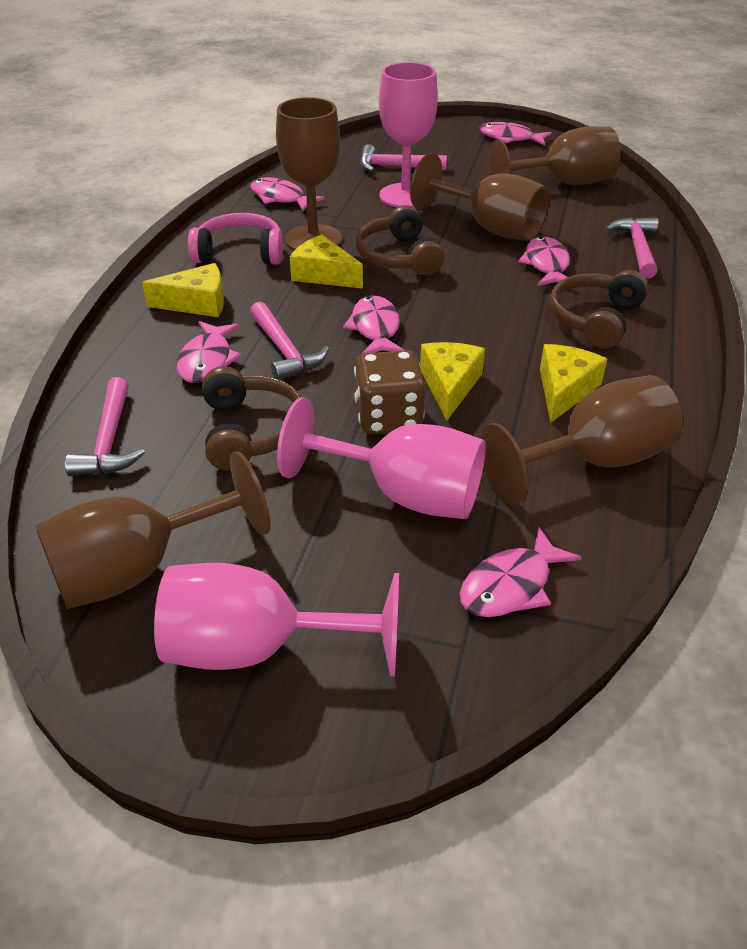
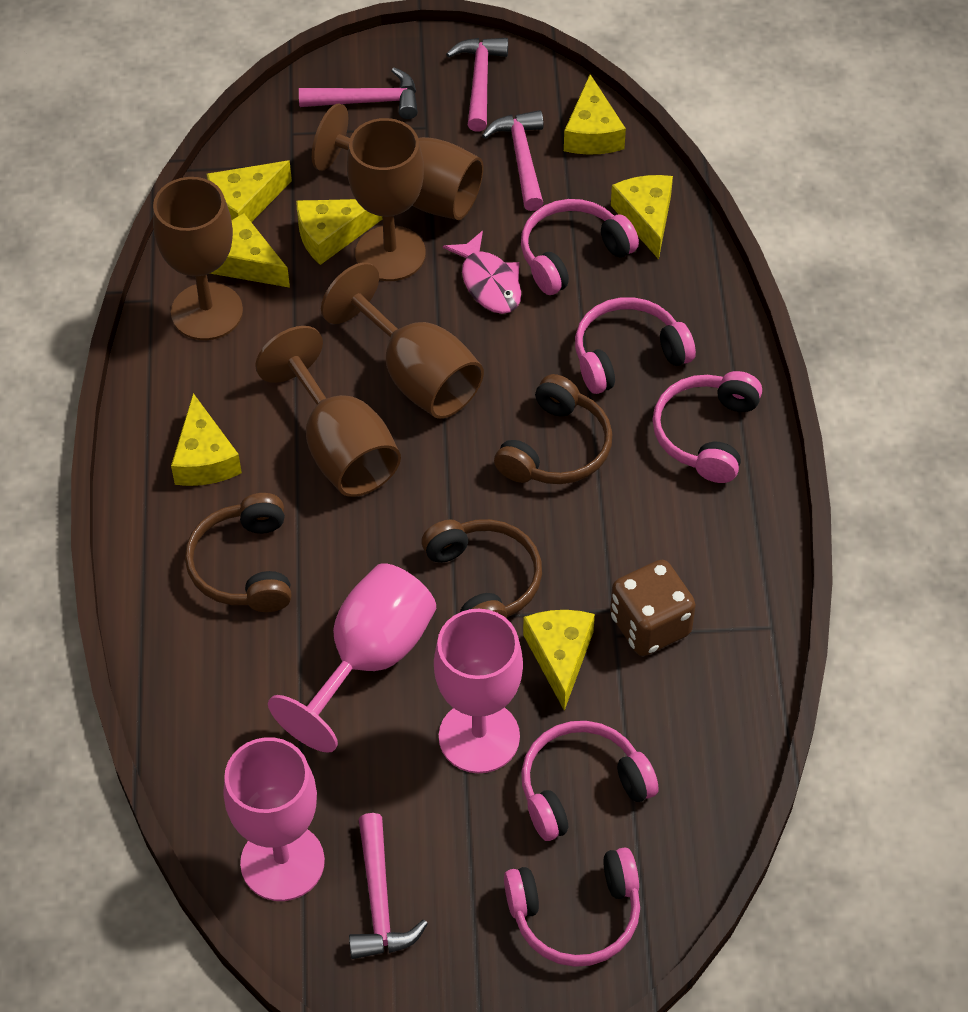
pink fish: 6 -> 1
pink headphones: 1 -> 5
yellow cheese: 4 -> 7

